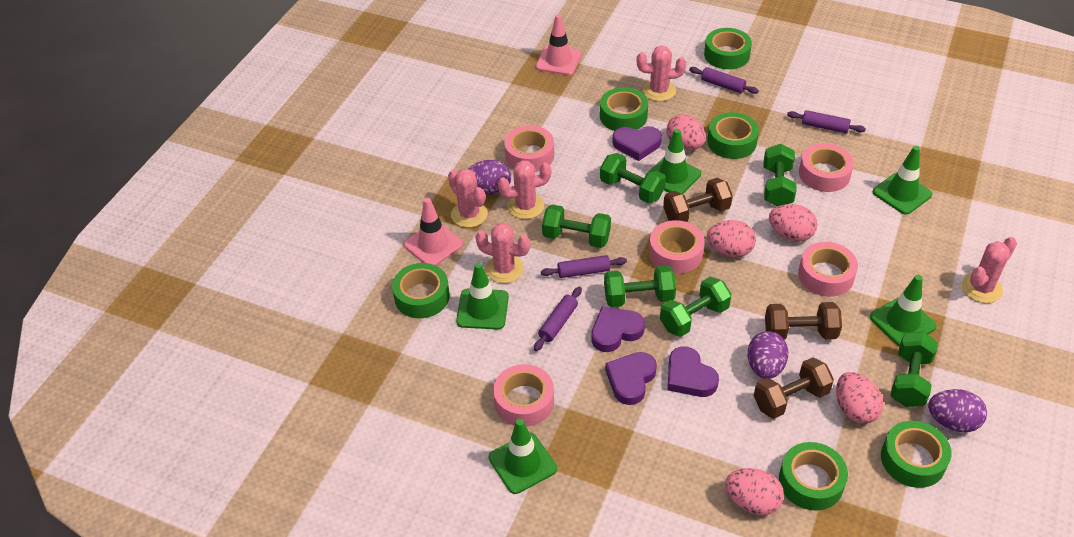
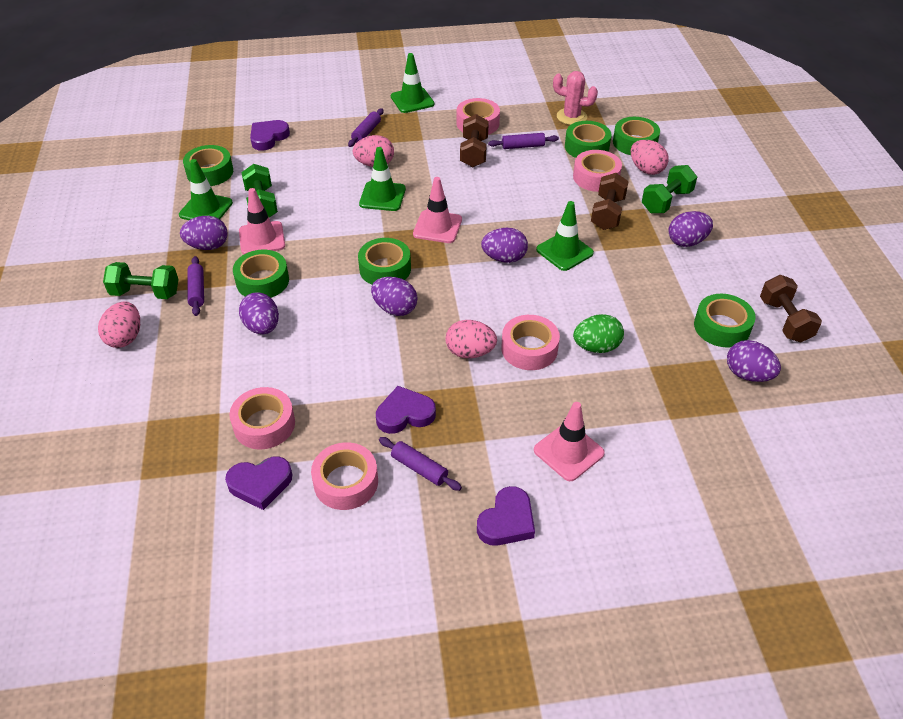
green dumbbell: 6 -> 3
green egg: 0 -> 1
green traffic cone: 5 -> 4
pink cactus: 5 -> 1
pink egg: 5 -> 4
pink traffic cone: 2 -> 3
purple egg: 3 -> 6

